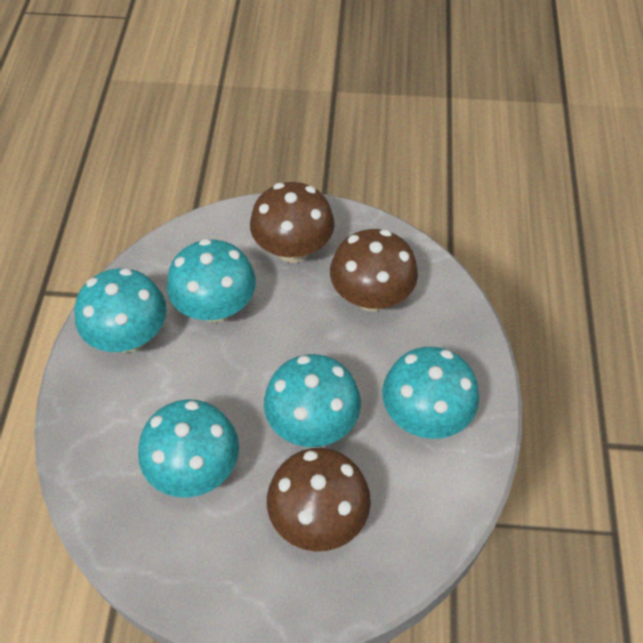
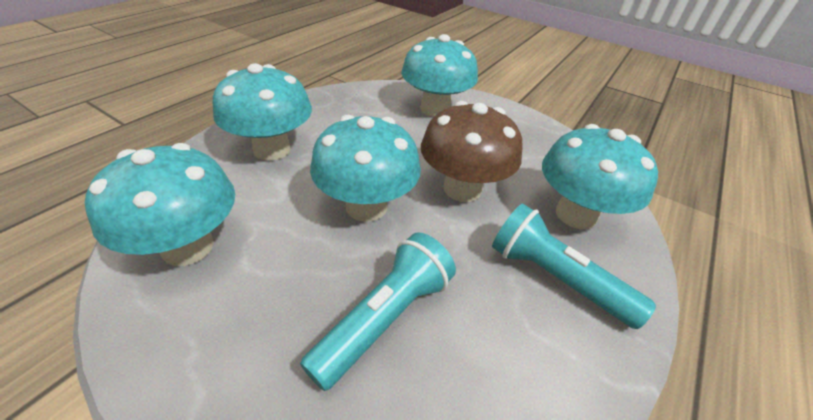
brown mushroom: 3 -> 1
turquoise flashlight: 0 -> 2

